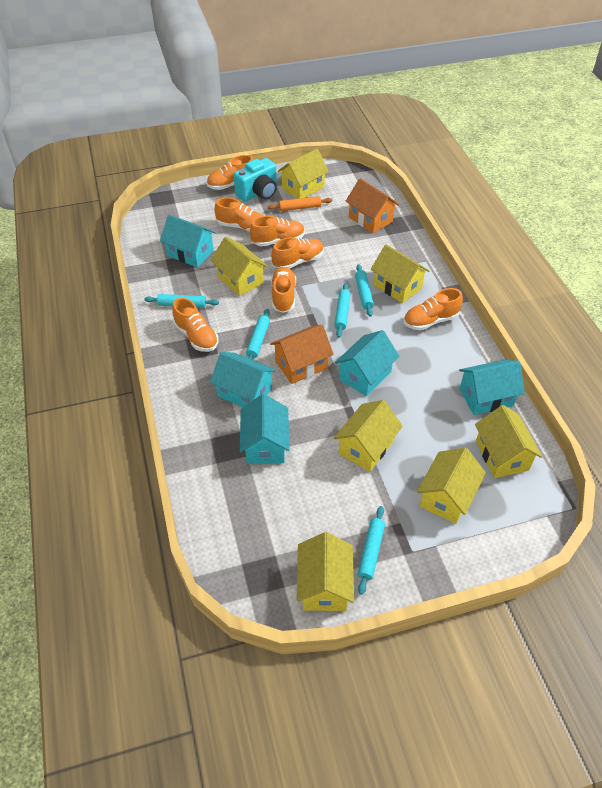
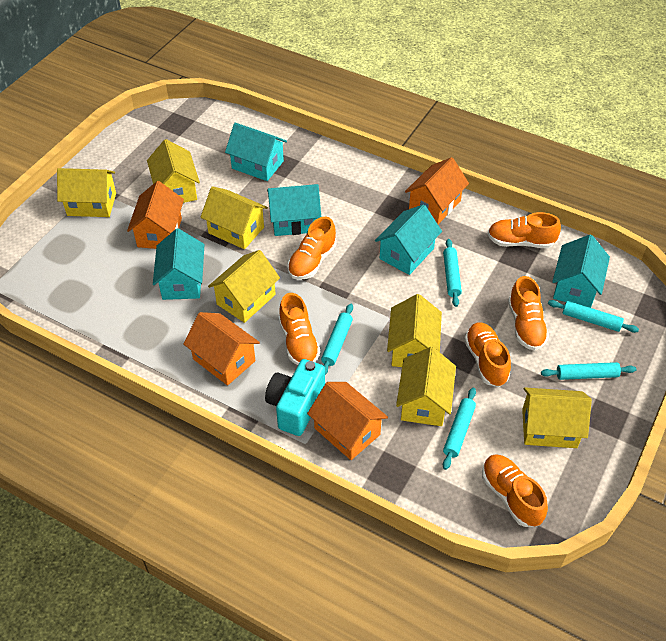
orange house: 2 -> 4
orange rolling pin: 1 -> 0
orange shoe: 7 -> 6

